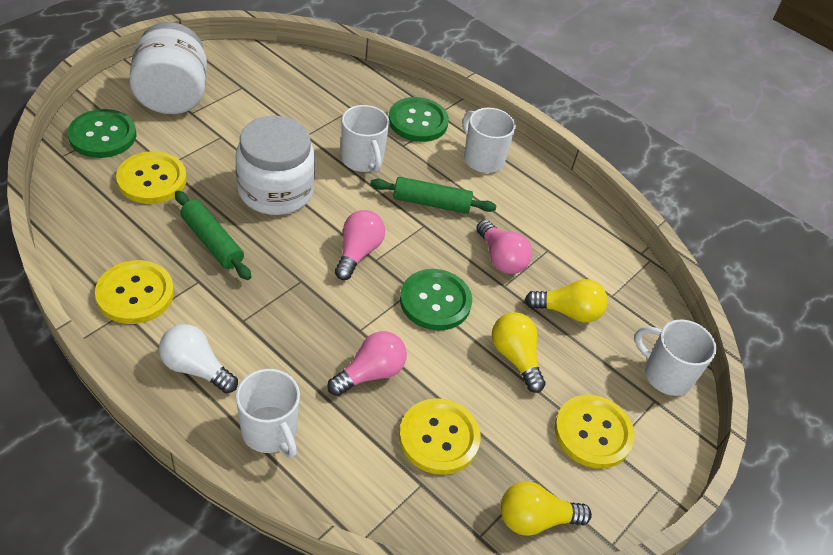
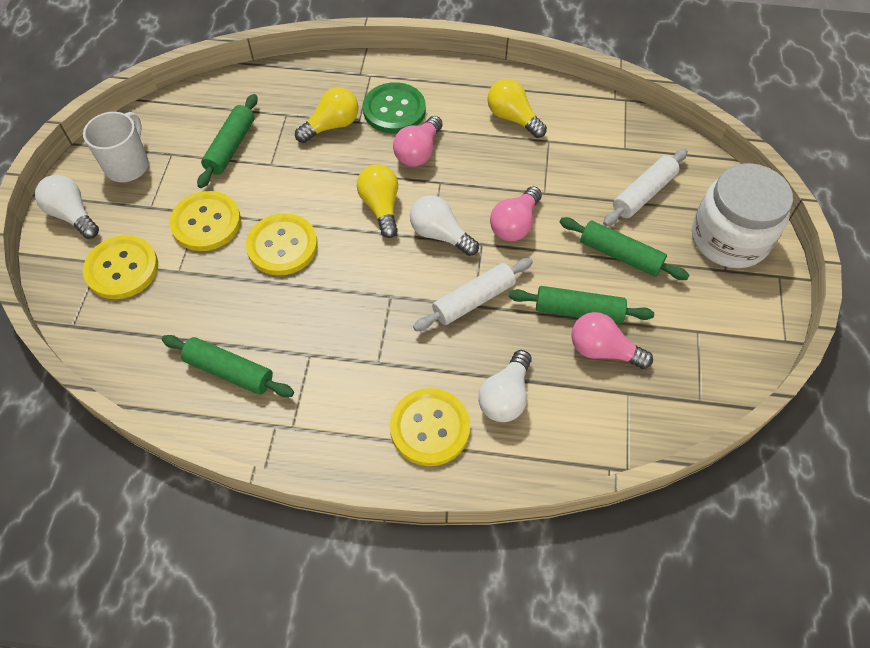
green button: 3 -> 1
green rolling pin: 2 -> 4
white jar: 2 -> 1
white light bulb: 1 -> 3
white mug: 4 -> 1
white rolling pin: 0 -> 2

